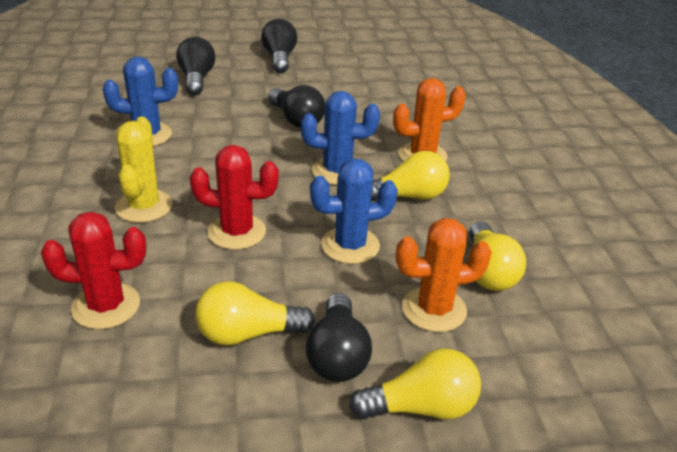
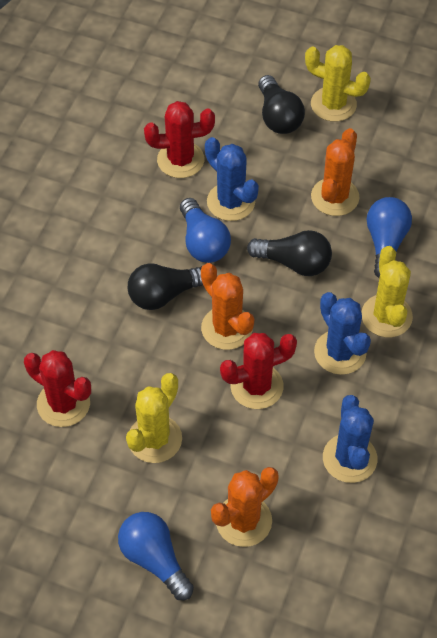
black light bulb: 4 -> 3
blue light bulb: 0 -> 3
orange cactus: 2 -> 3
red cactus: 2 -> 3
yellow cactus: 1 -> 3
yellow light bulb: 4 -> 0

